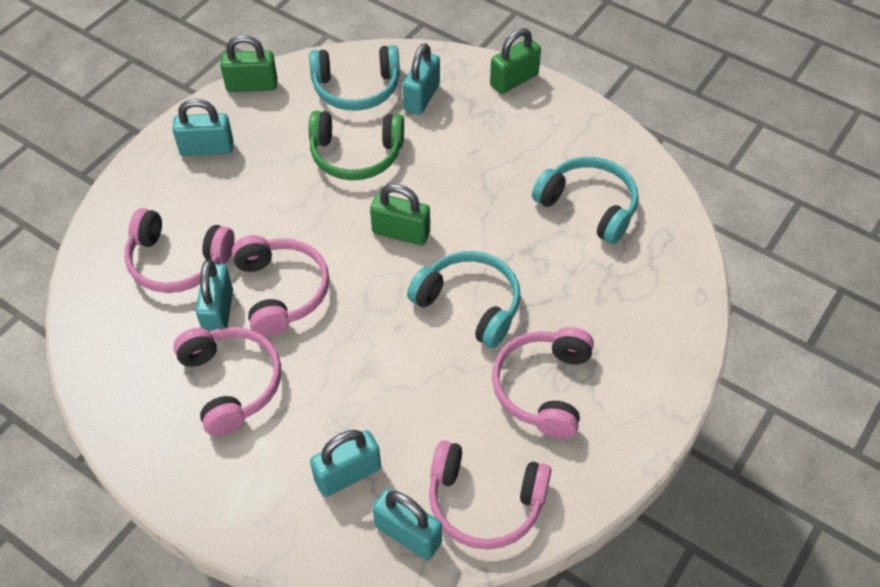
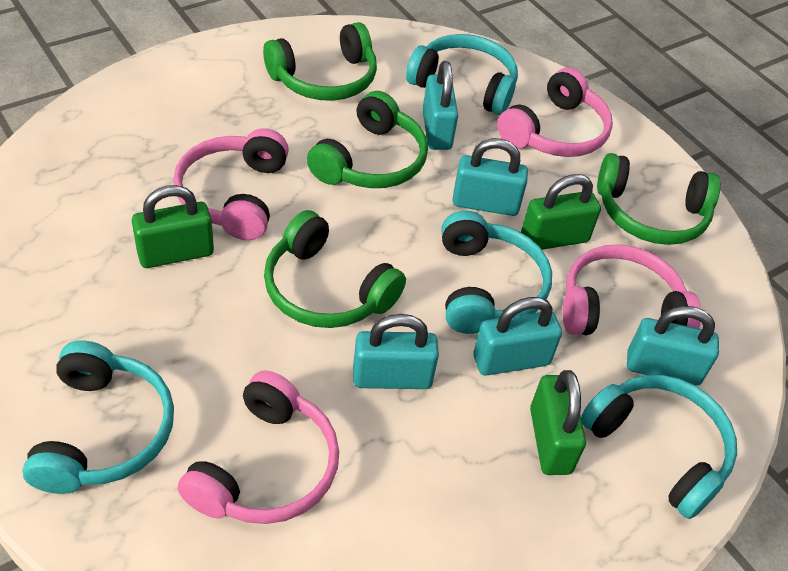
green headphones: 1 -> 4
pink headphones: 5 -> 4
turquoise headphones: 3 -> 4

